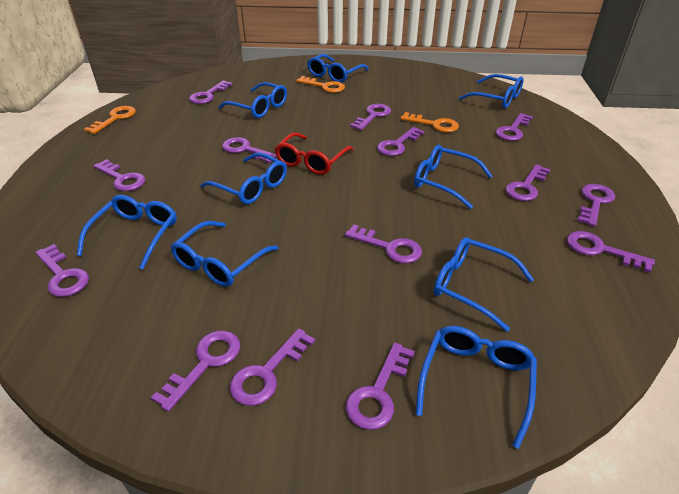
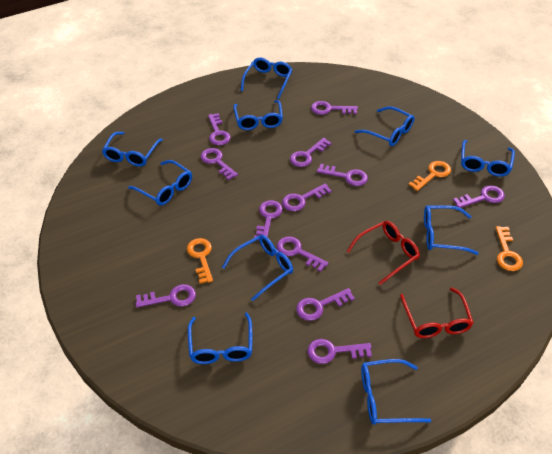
blue glasses: 9 -> 10
purple key: 14 -> 12
red glasses: 1 -> 2

